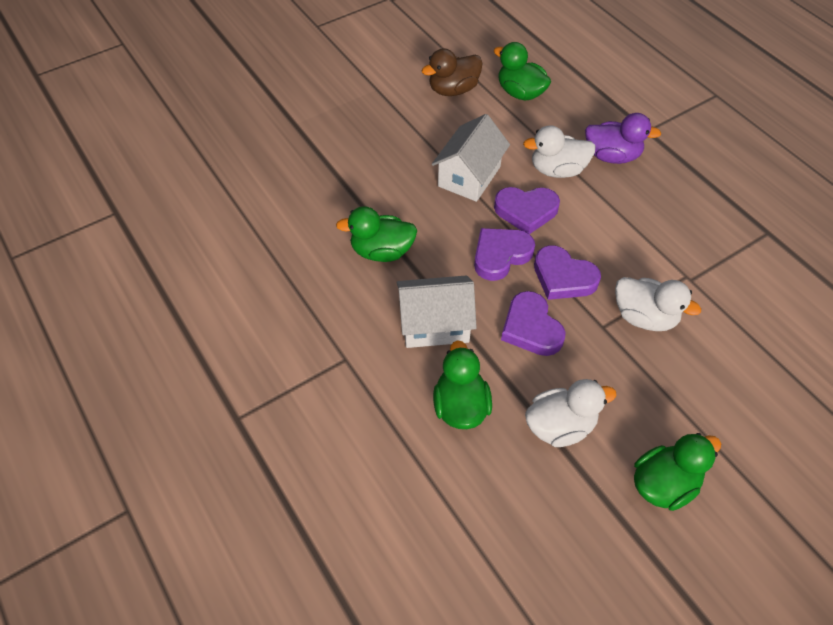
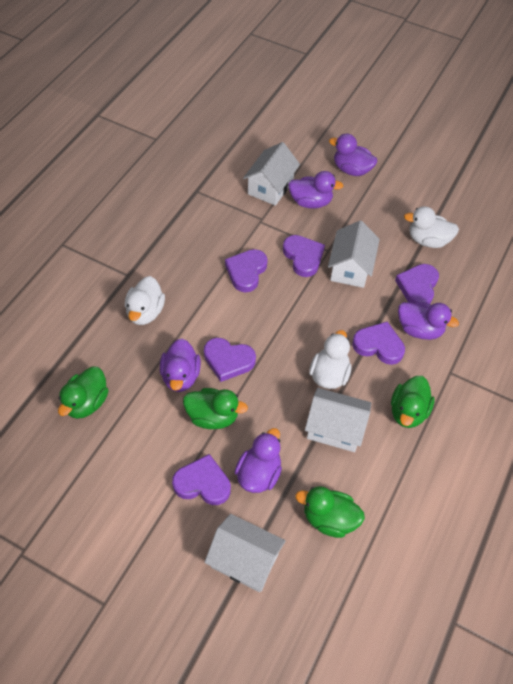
brown duck: 1 -> 0
purple duck: 1 -> 5
purple heart: 4 -> 6
white house: 2 -> 4

